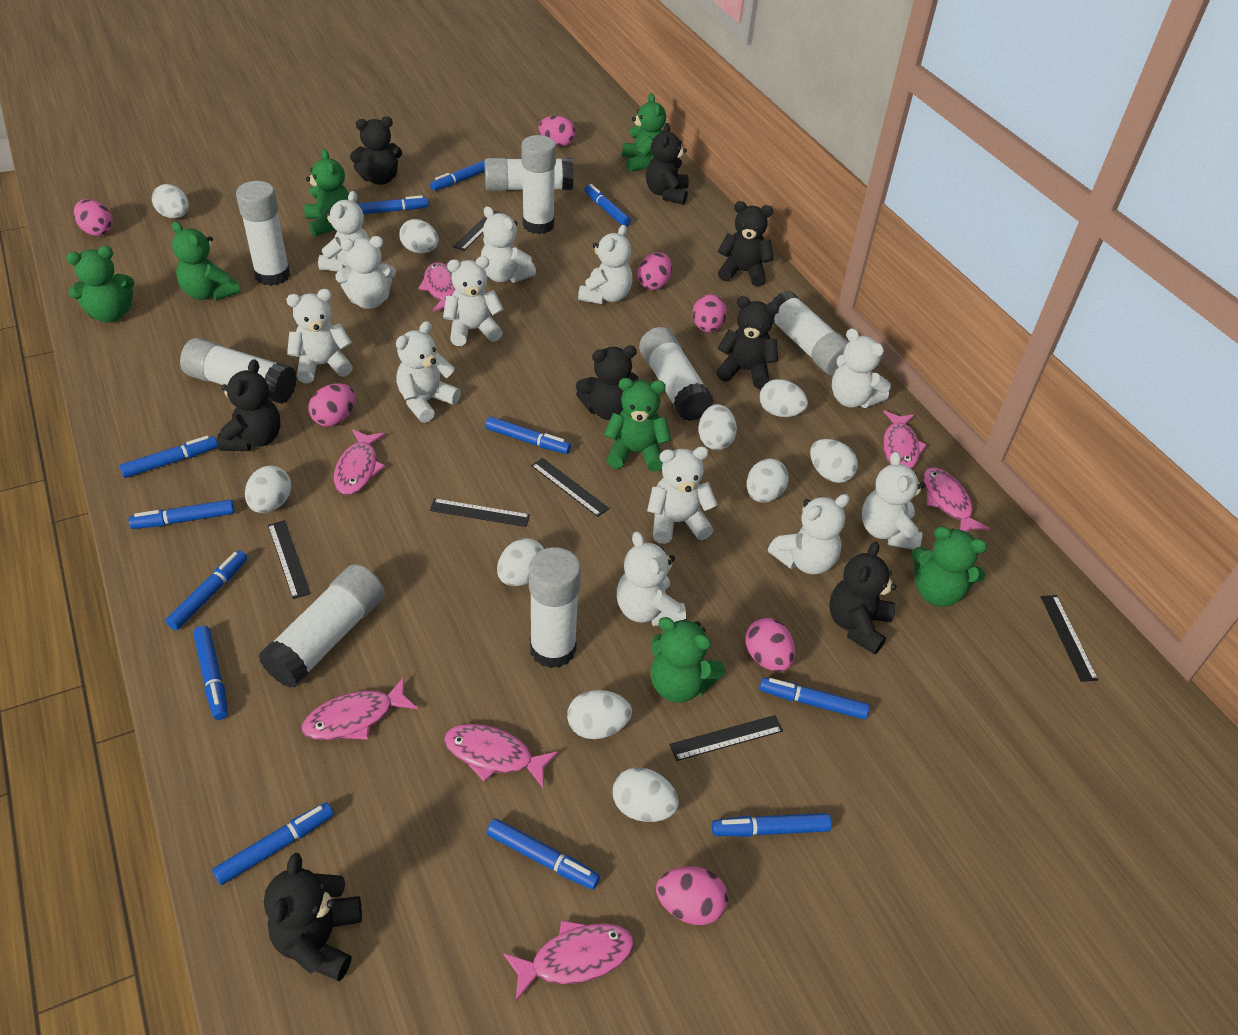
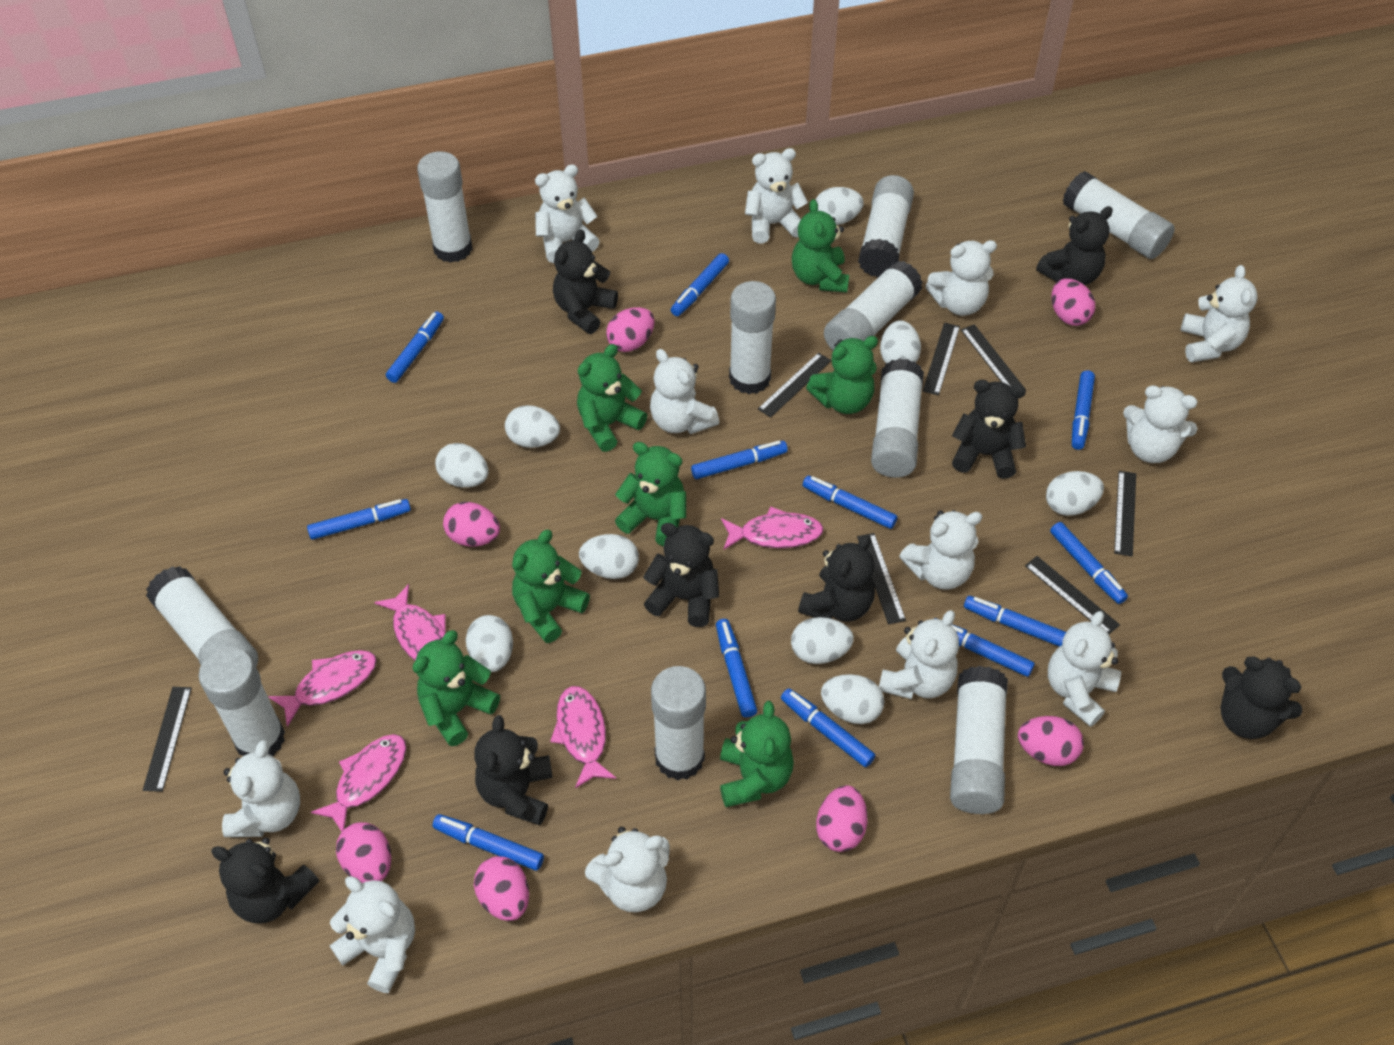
black ruler: 6 -> 7
pink fish: 7 -> 5
white egg: 10 -> 9
white glue stick: 8 -> 10

